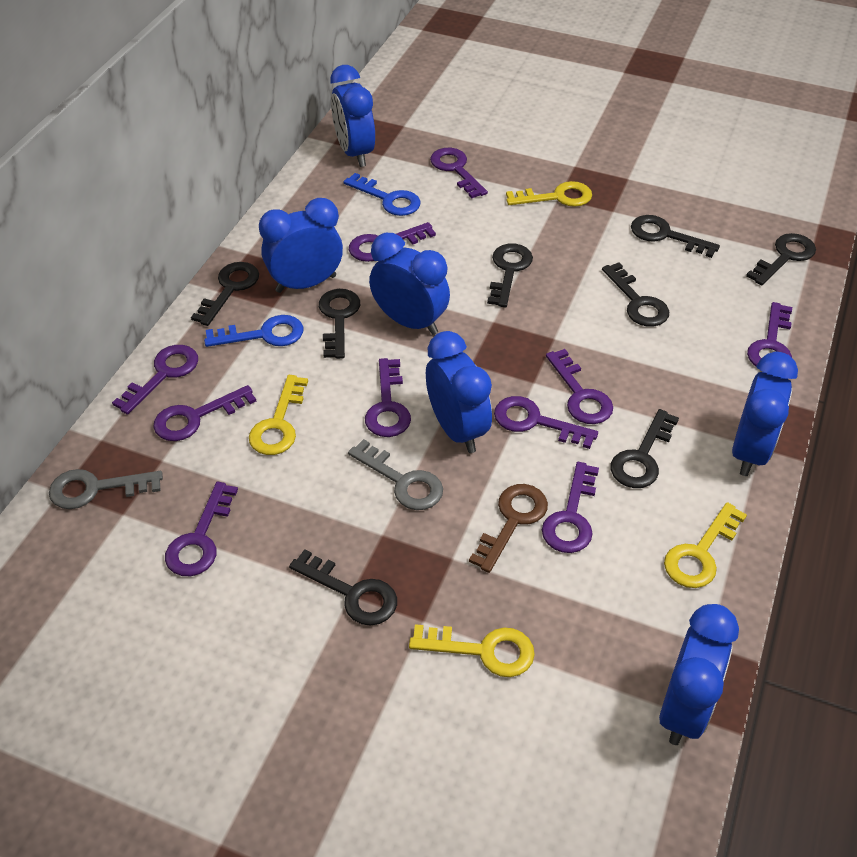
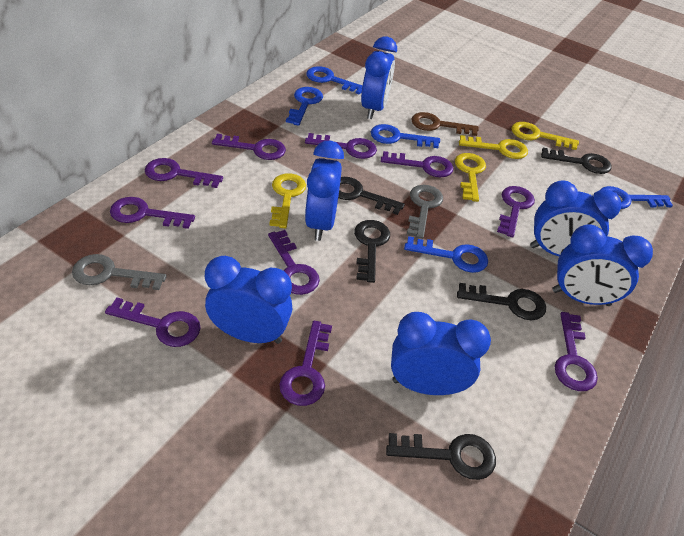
black key: 8 -> 5
blue key: 2 -> 5

